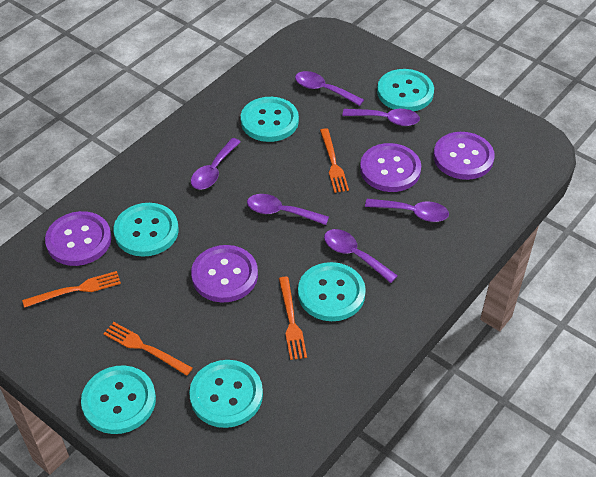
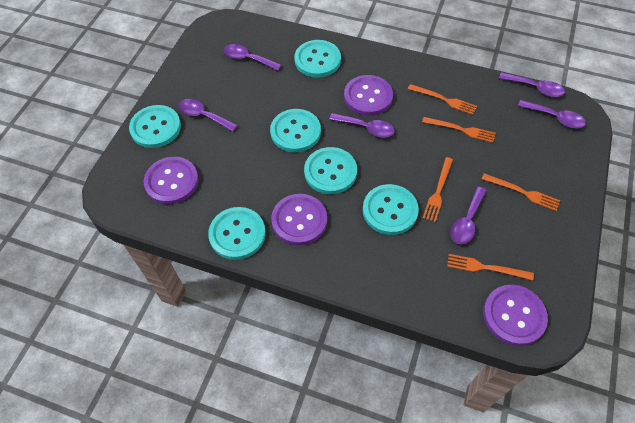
orange fork: 4 -> 5

